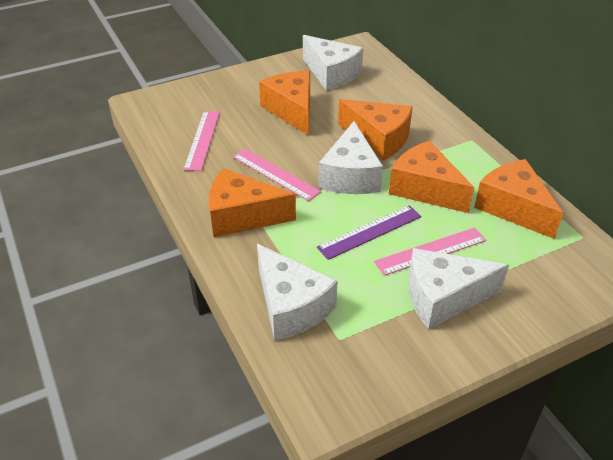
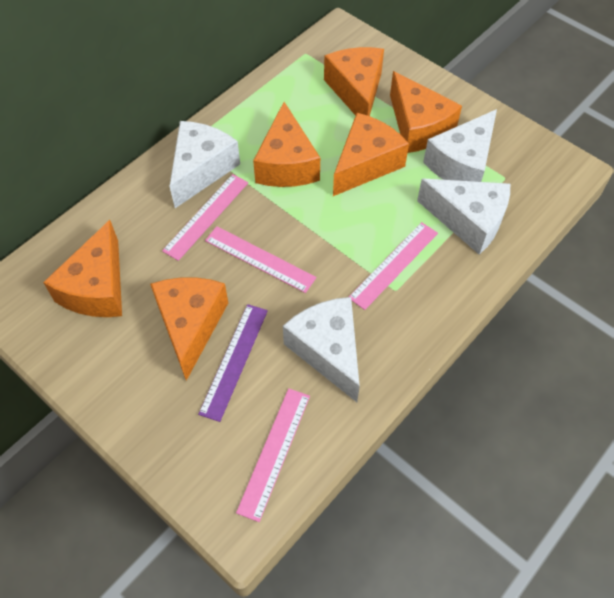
orange cheese: 5 -> 6
pink ruler: 3 -> 4

